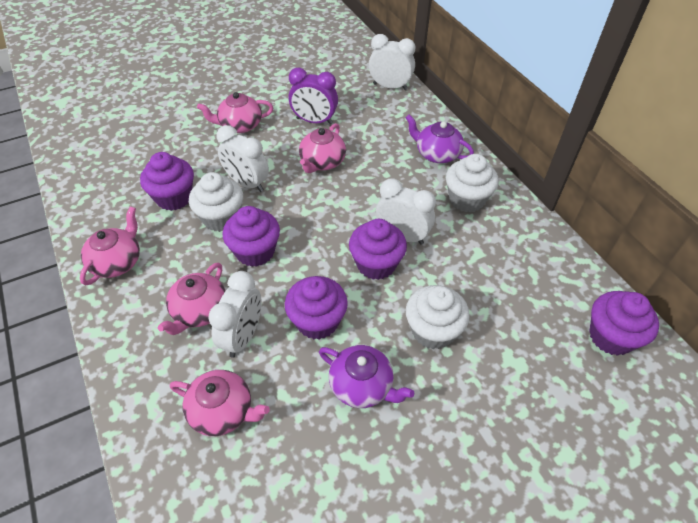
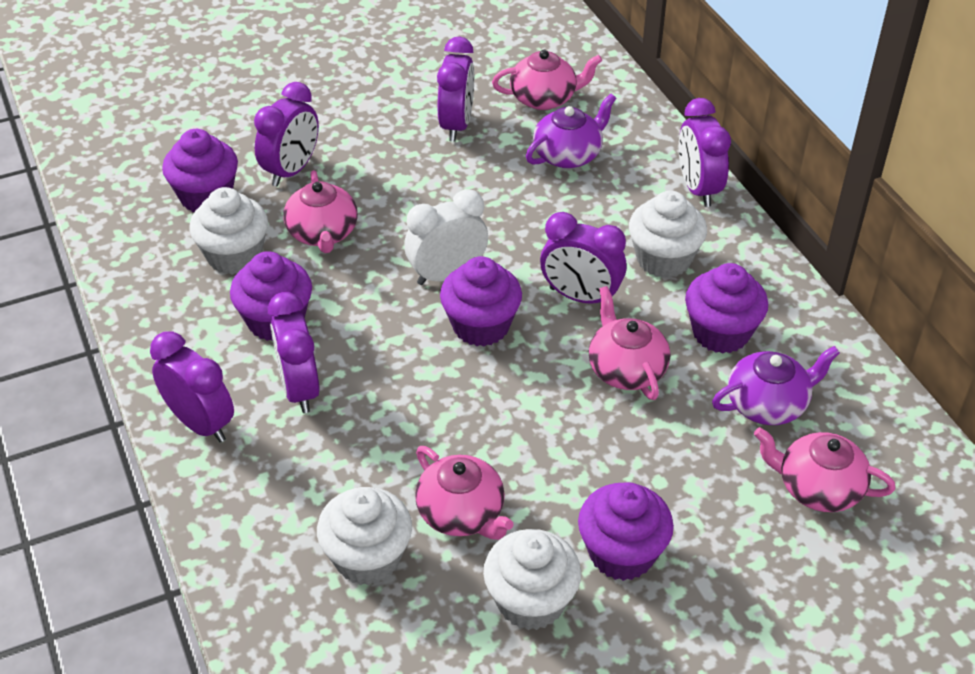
purple clock: 1 -> 6
white clock: 4 -> 1
white cupcake: 3 -> 4

